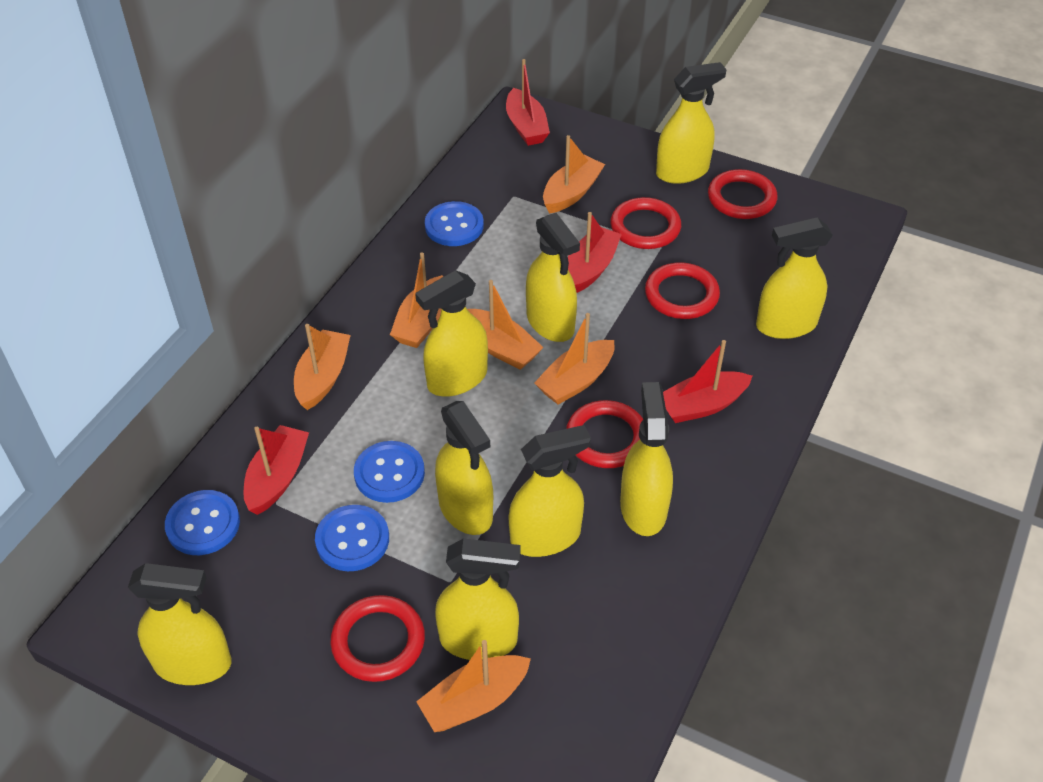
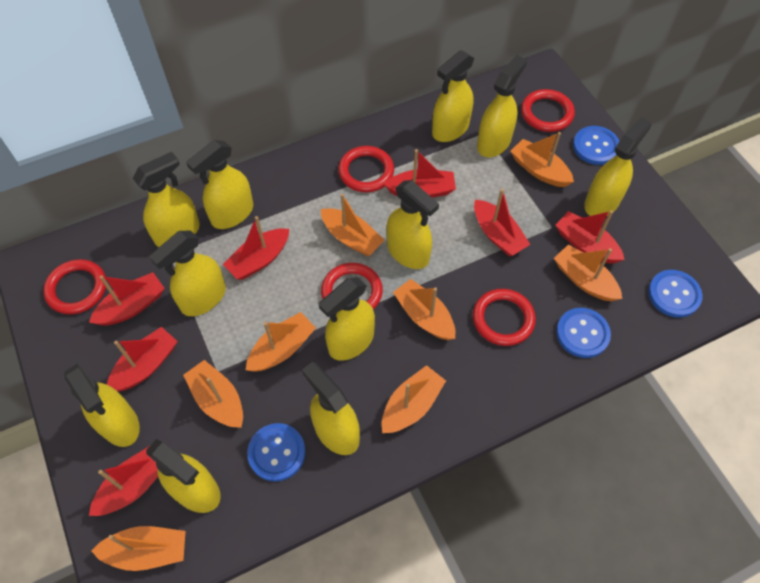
orange boat: 6 -> 8
red boat: 4 -> 7
yellow spray bottle: 9 -> 11

